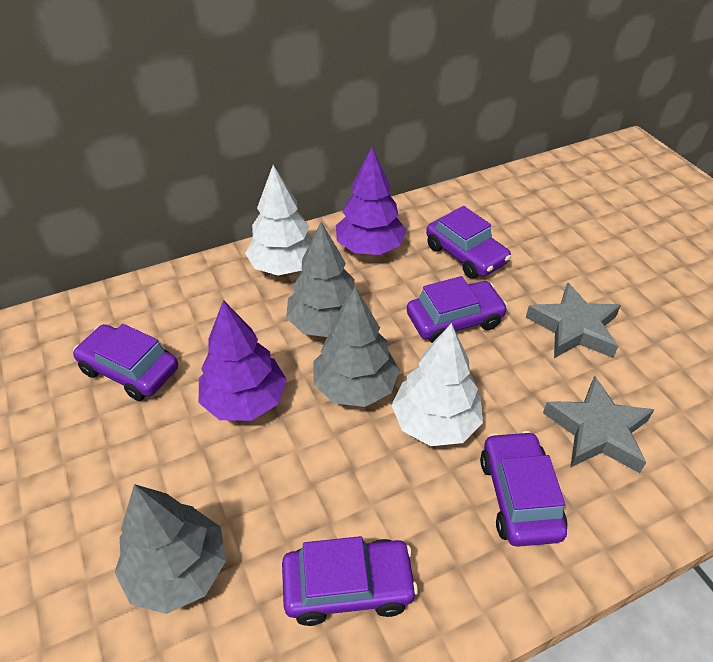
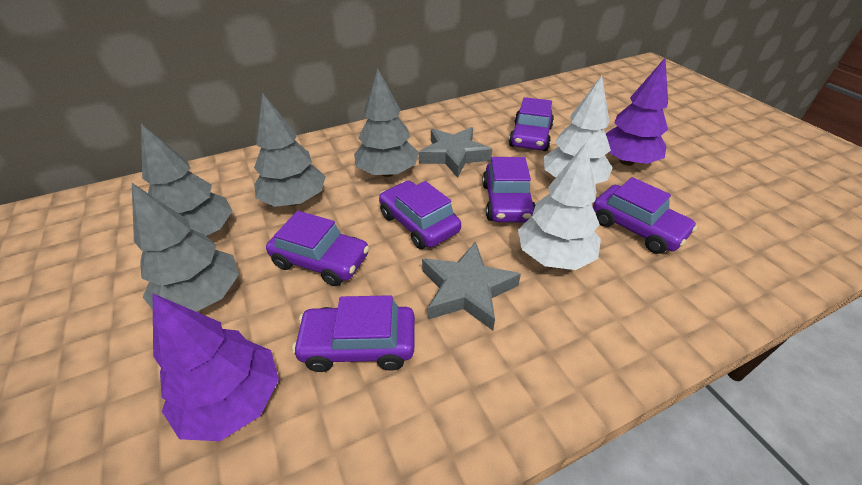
grey tree: 3 -> 4
purple car: 5 -> 6

